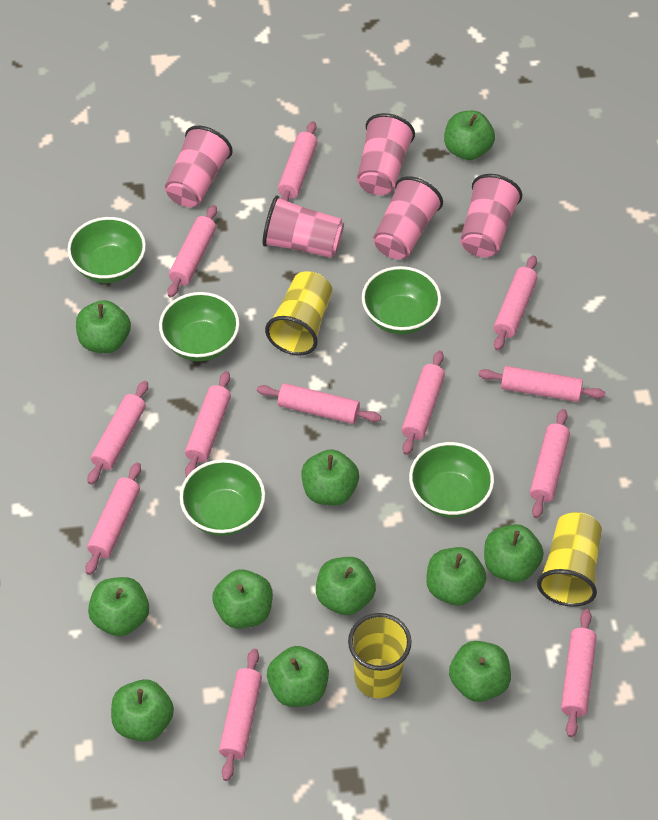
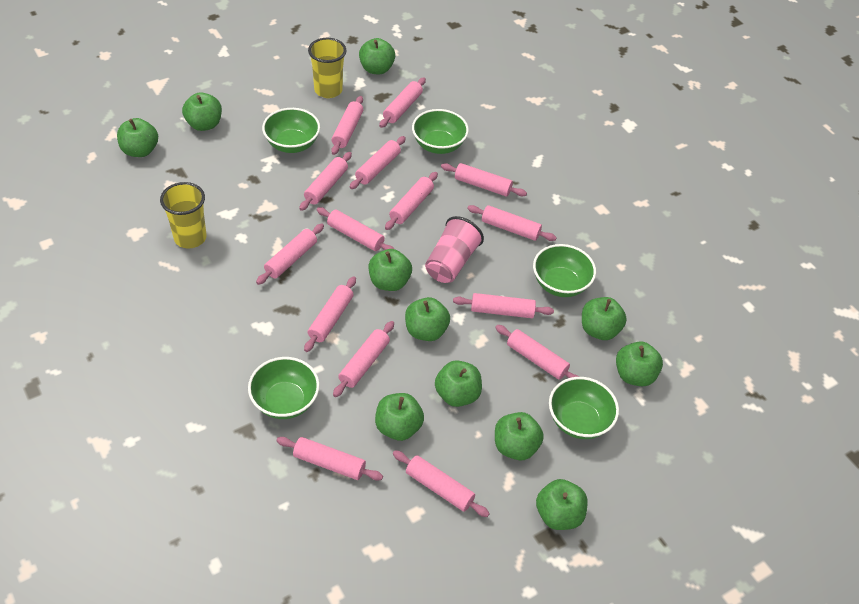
pink cup: 5 -> 1
pink rolling pin: 12 -> 15
yellow cup: 3 -> 2

